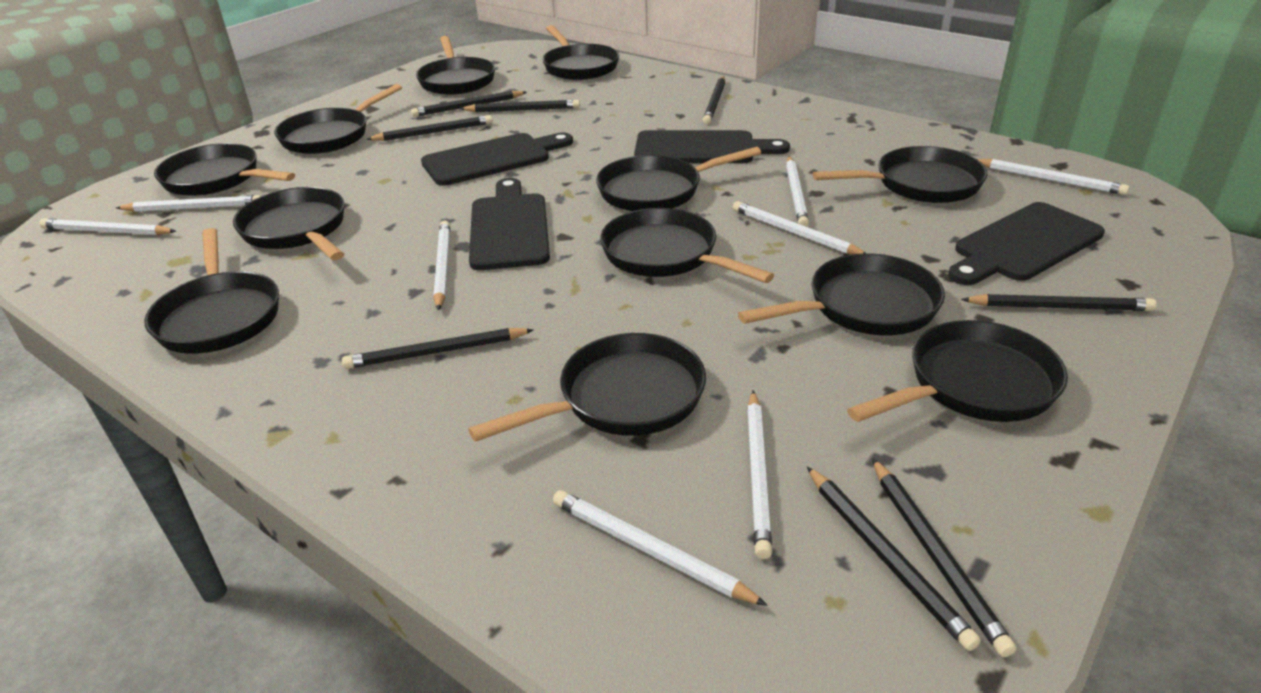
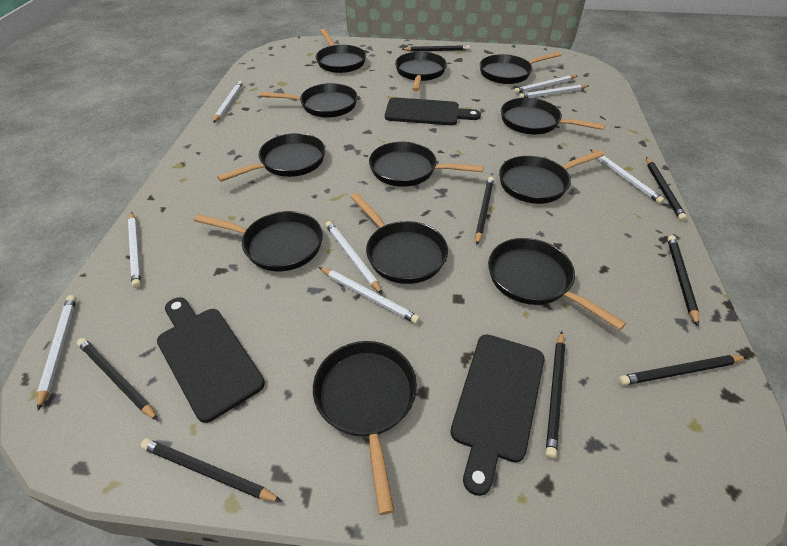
black cutting board: 4 -> 3

